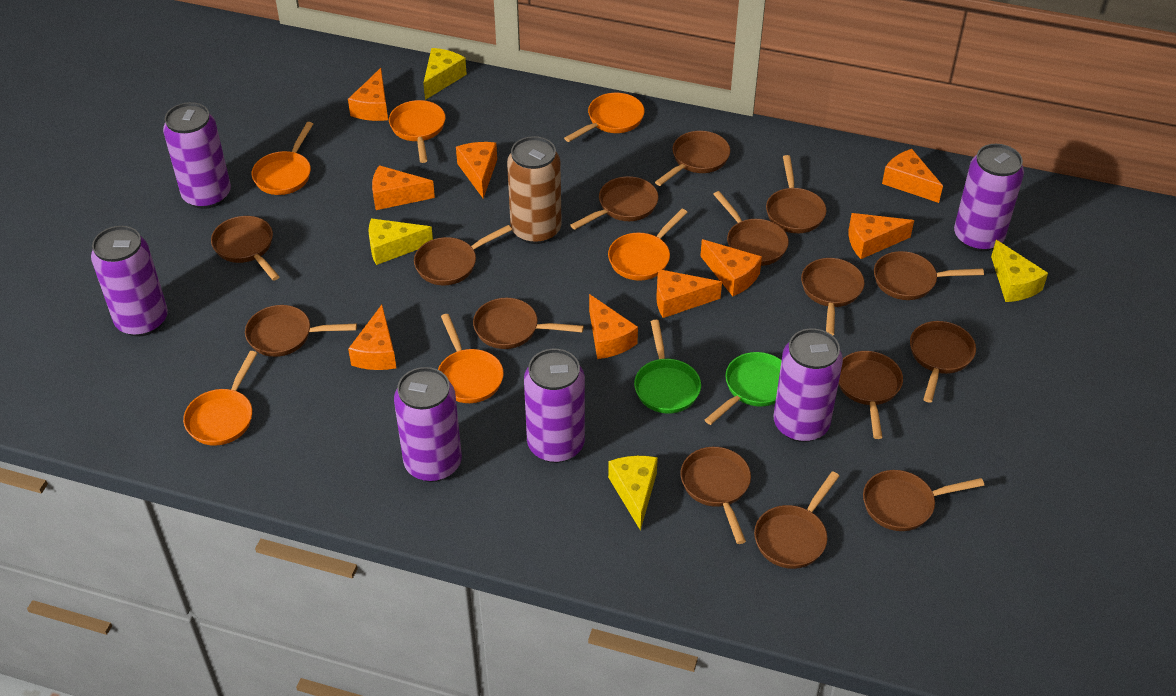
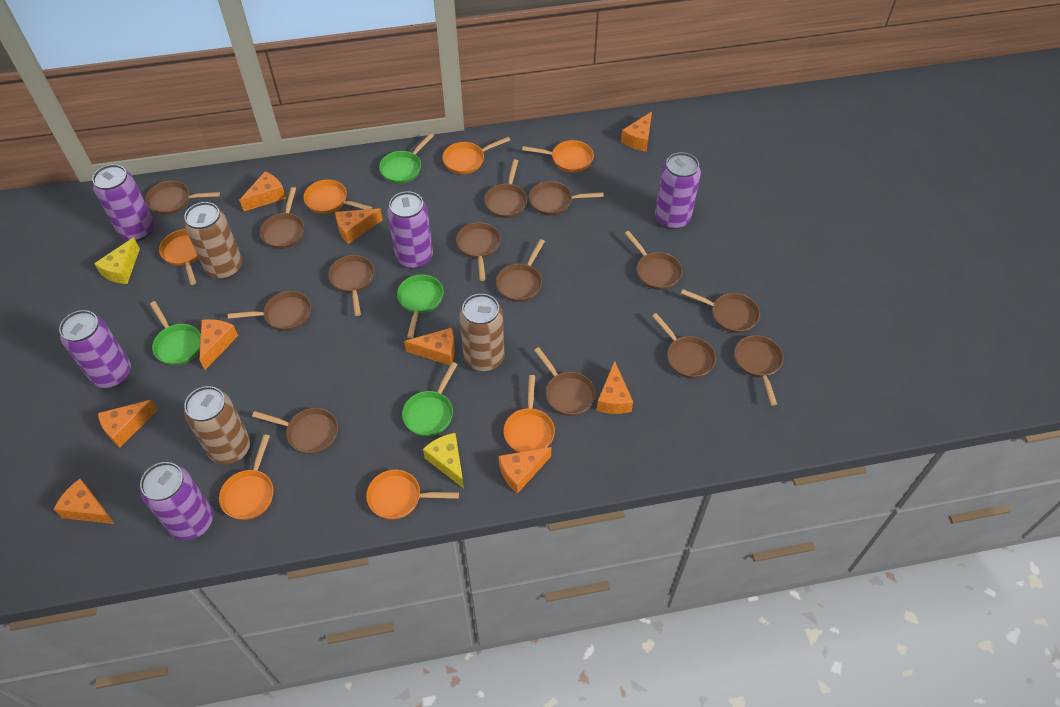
brown can: 1 -> 3
brown pan: 15 -> 14
green pan: 2 -> 4
orange pan: 6 -> 7
purple can: 6 -> 5
yellow cheese: 4 -> 2

